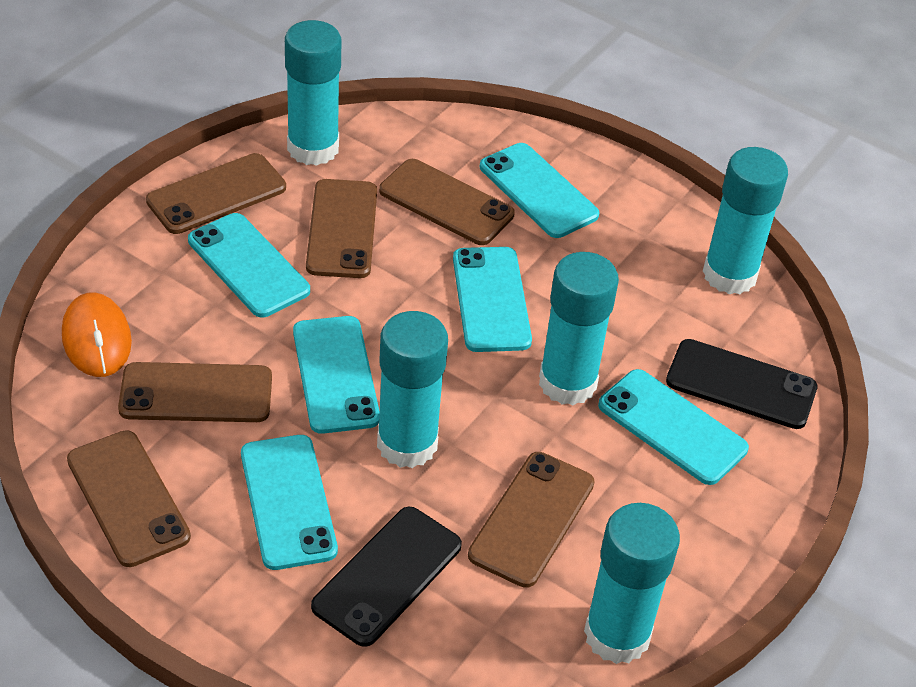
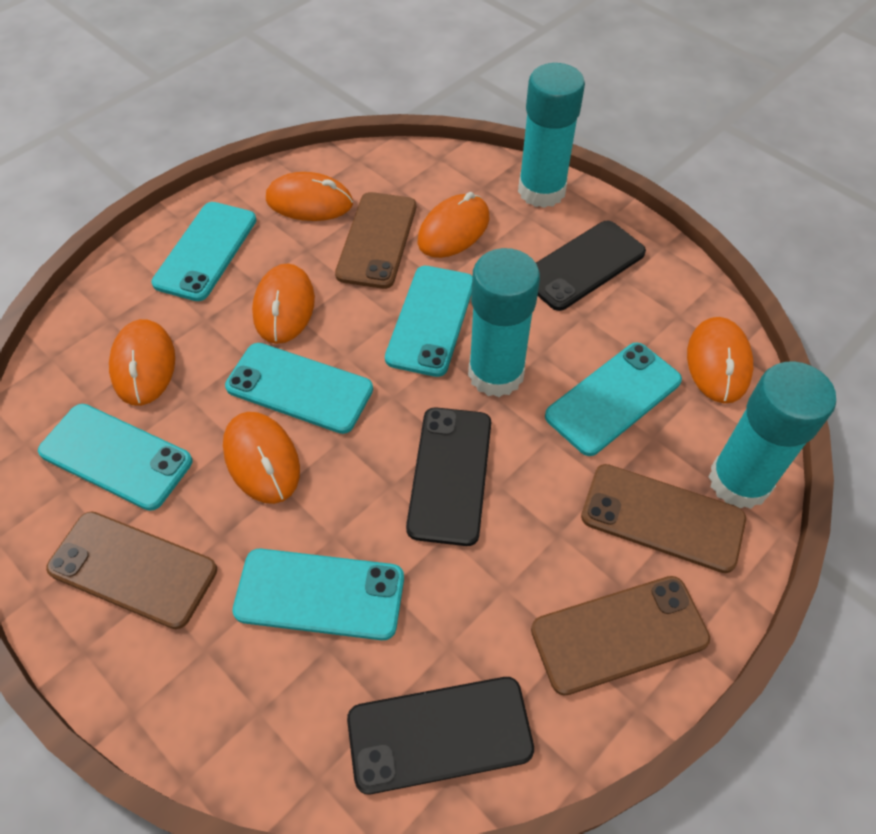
black phone: 2 -> 3
brown phone: 6 -> 4
orange mouse: 1 -> 6
turquoise glue stick: 5 -> 3

